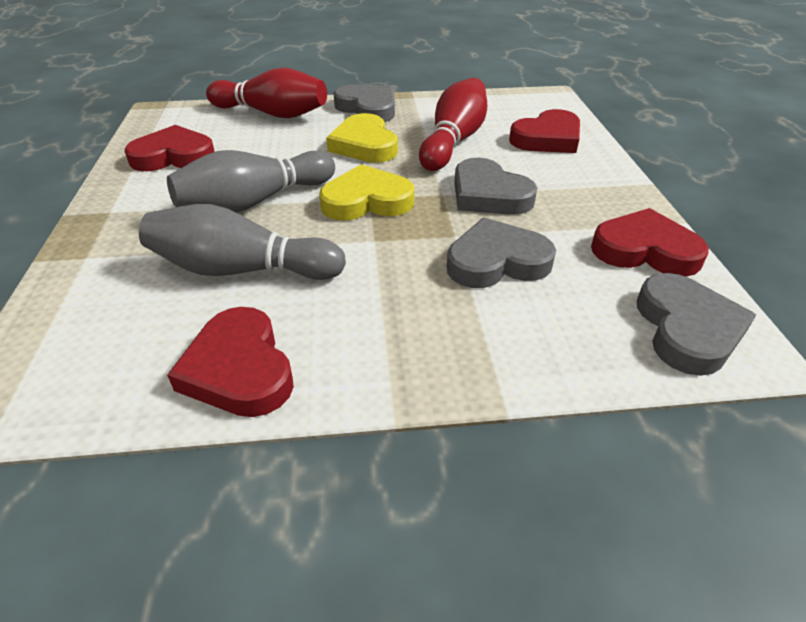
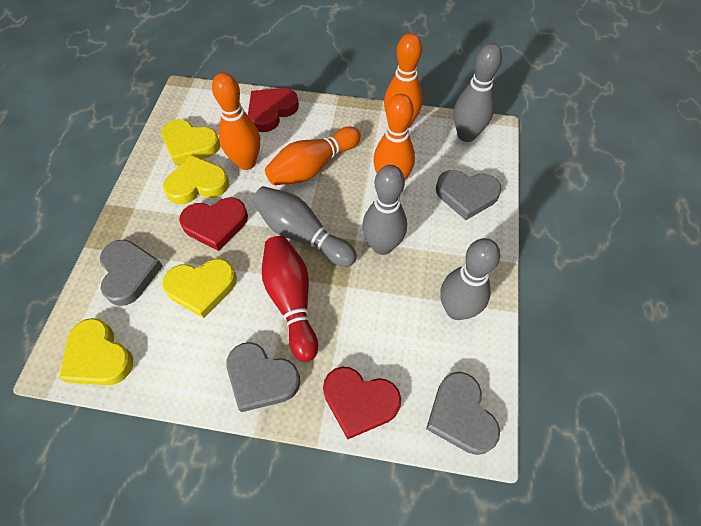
grey bowling pin: 2 -> 4
orange bowling pin: 0 -> 4
red bowling pin: 2 -> 1
red heart: 4 -> 3
yellow heart: 2 -> 4

